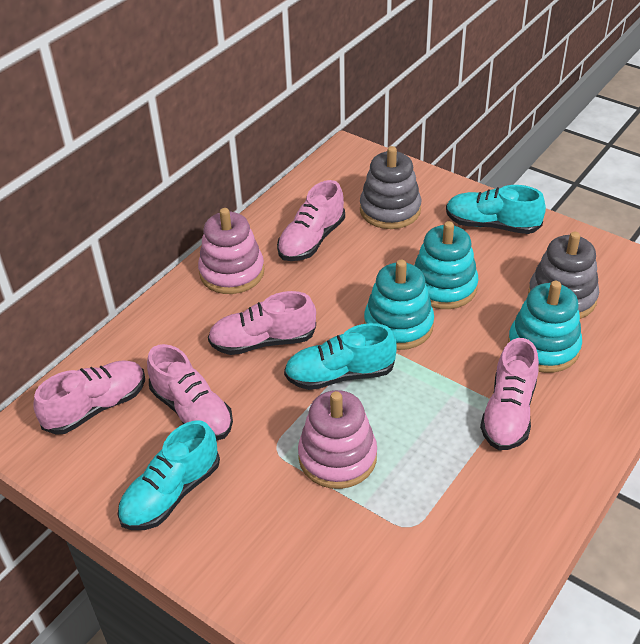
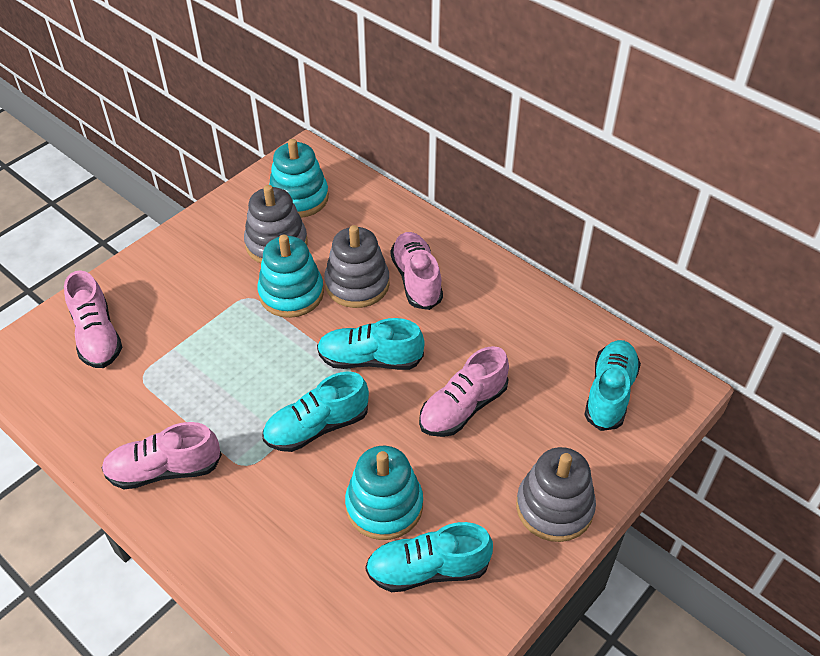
grey stacking toy: 2 -> 3
pink shoe: 5 -> 4
pink stacking toy: 2 -> 0
turquoise shoe: 3 -> 4

